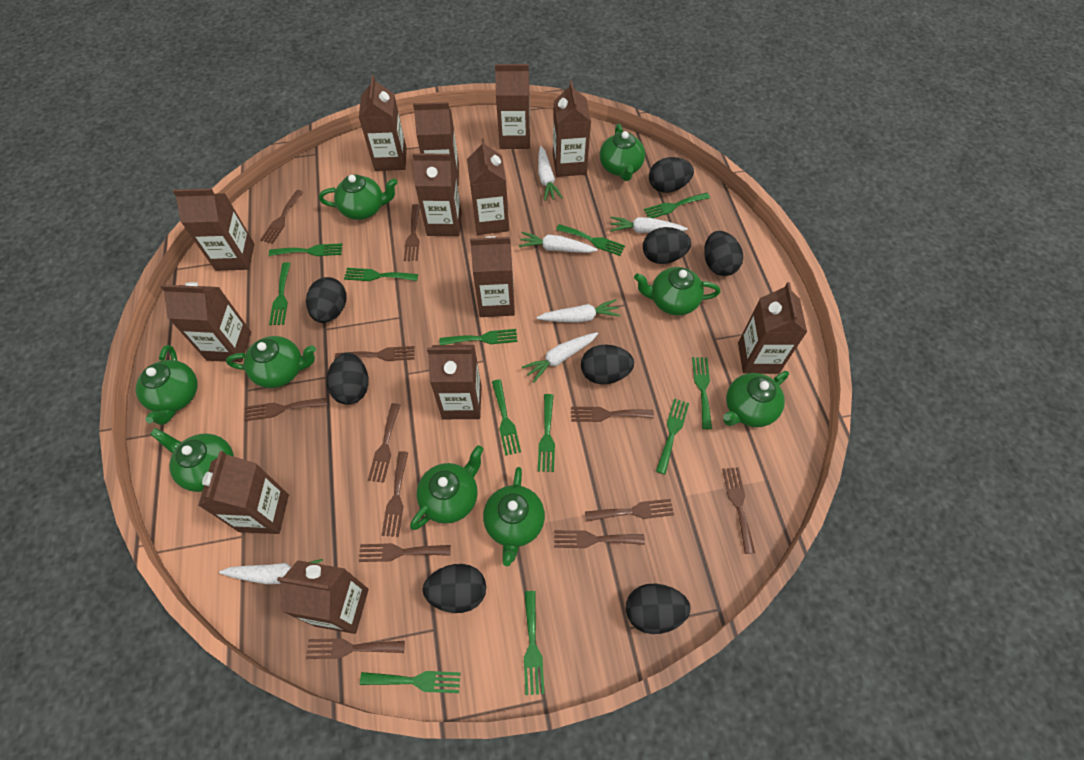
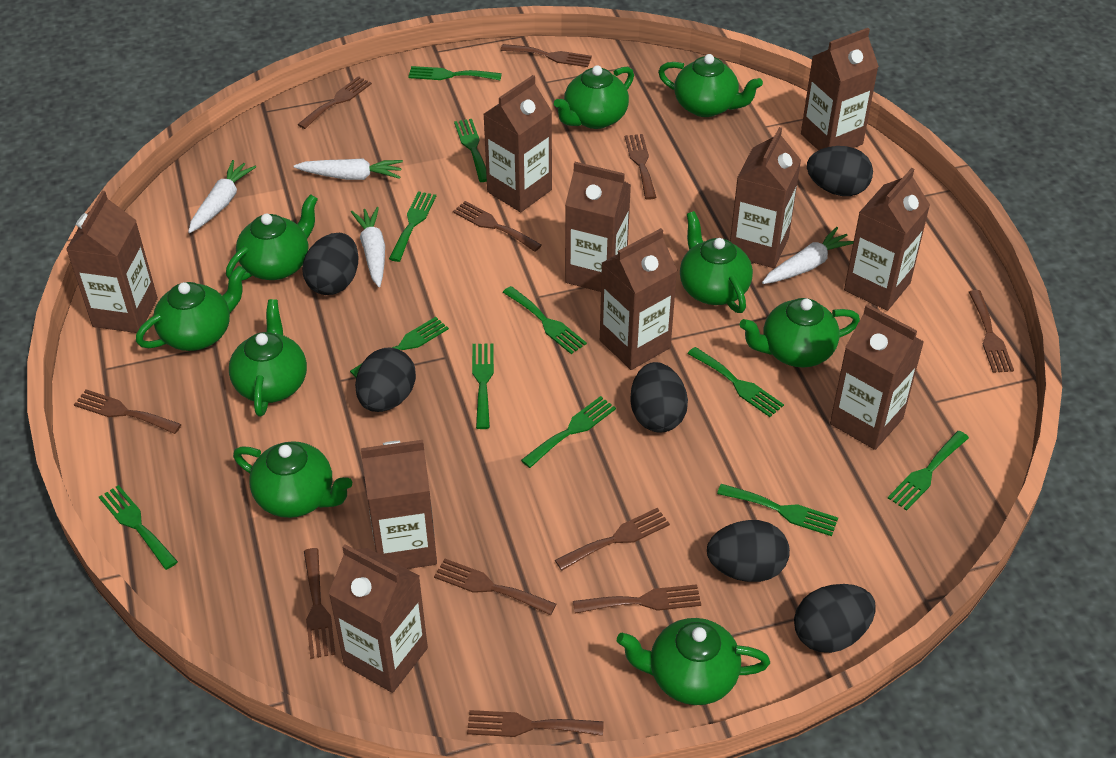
black egg: 8 -> 6
brown carton: 13 -> 10
brown fork: 12 -> 11
green fork: 12 -> 11
white carrot: 6 -> 4

